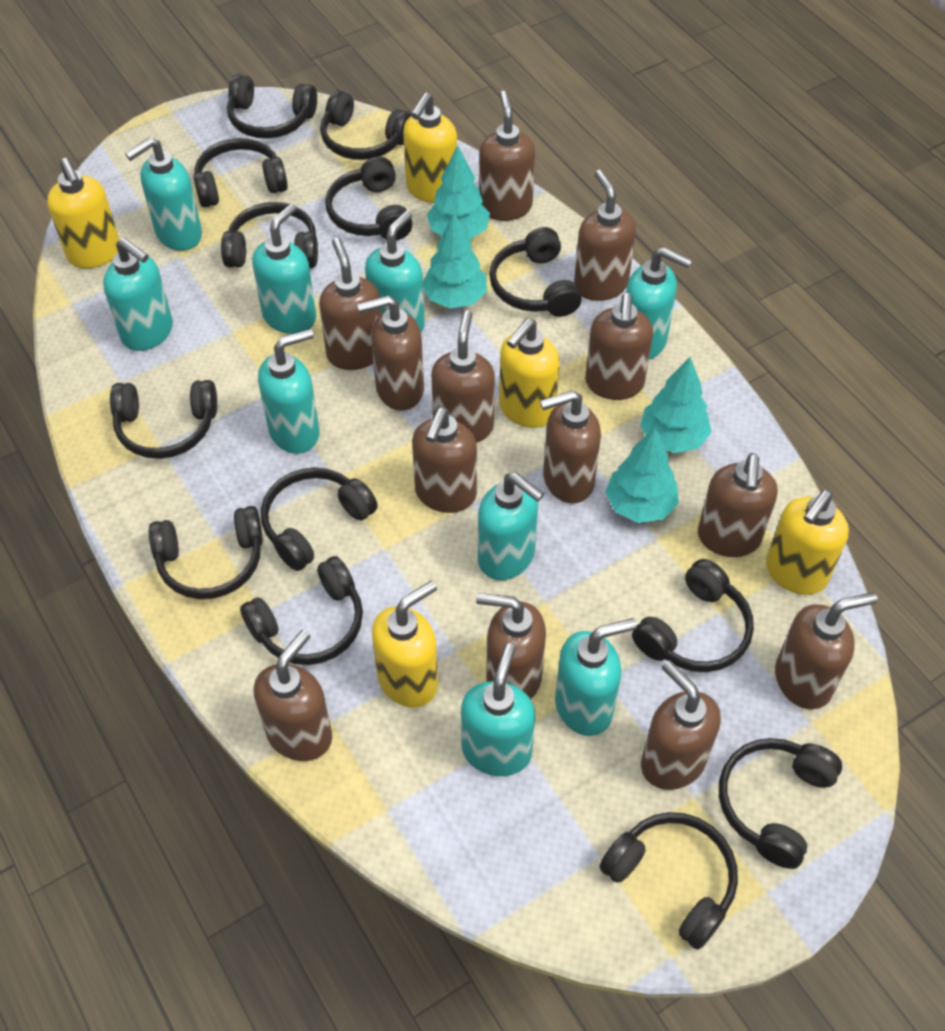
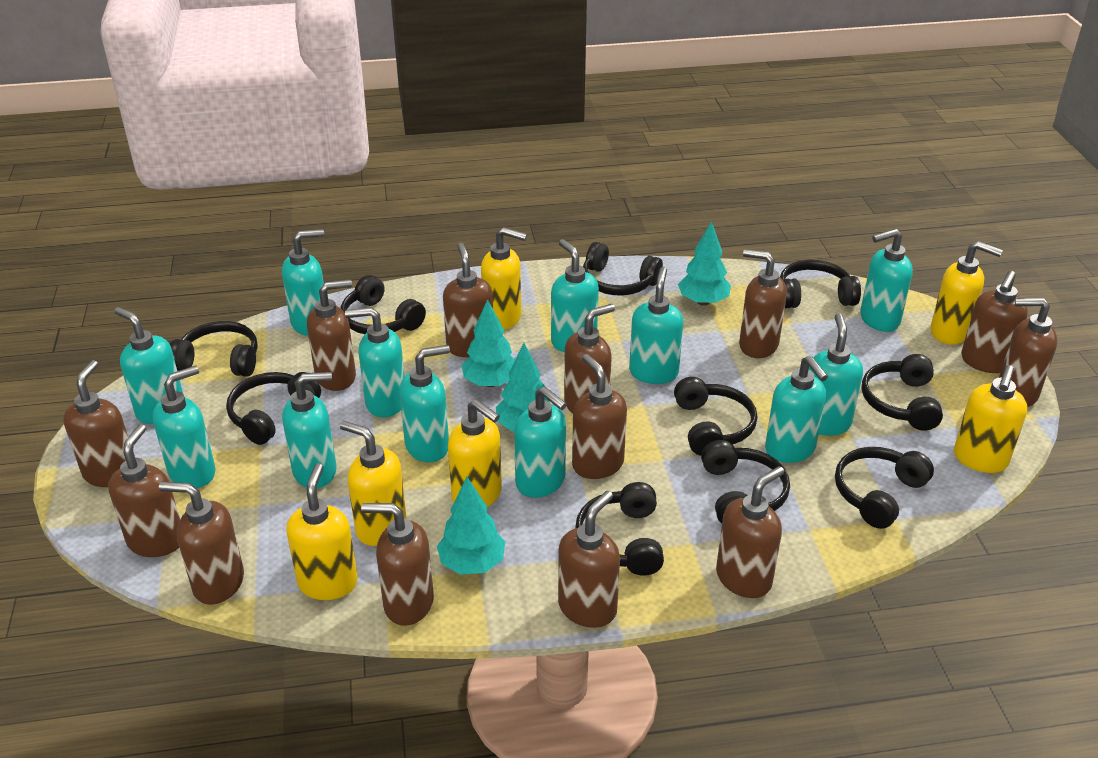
black headphones: 13 -> 10
turquoise soap dispenser: 9 -> 12
yellow soap dispenser: 5 -> 6

